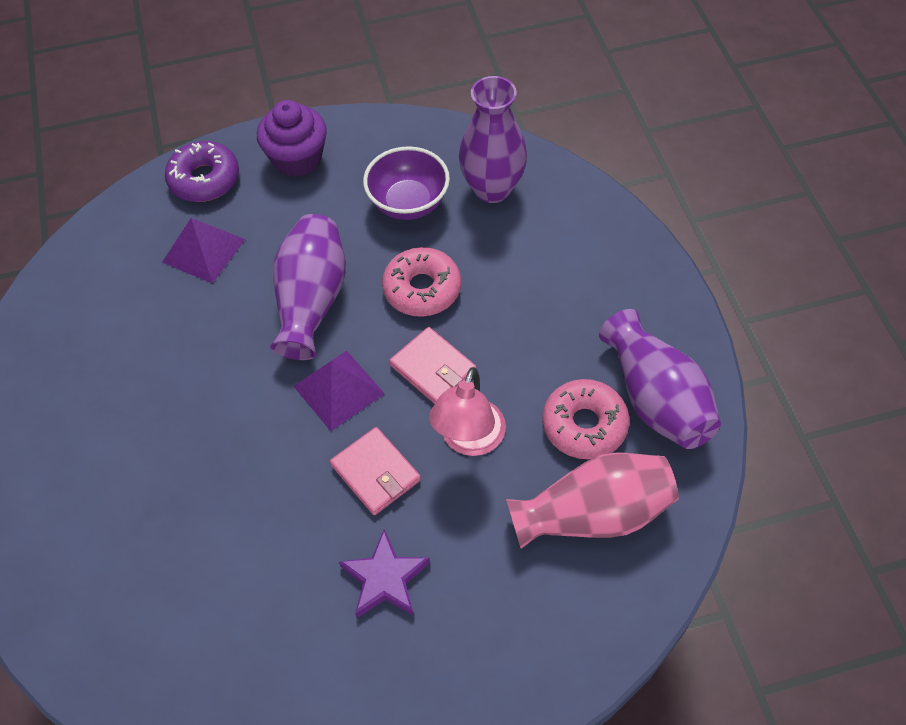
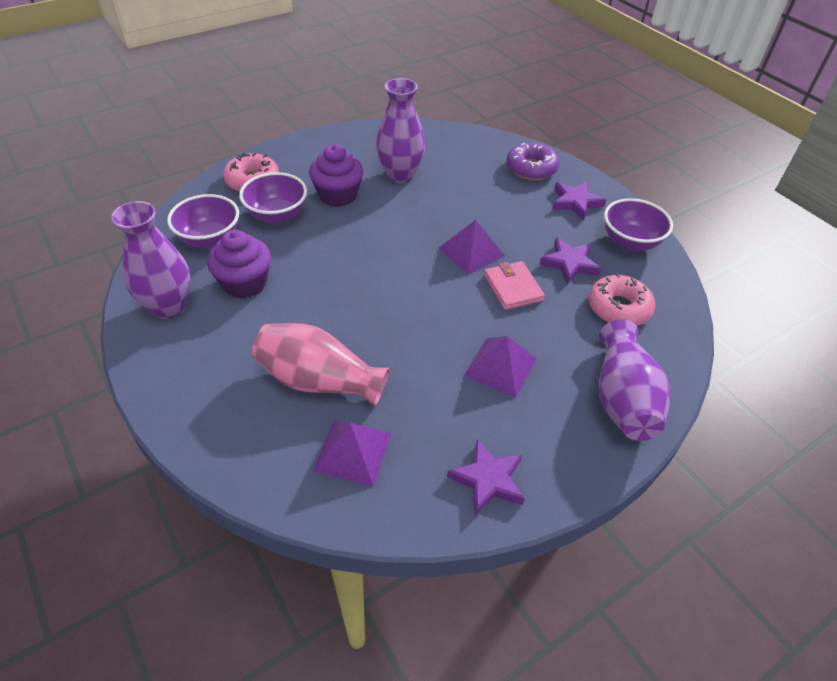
pink lamp: 1 -> 0
pink wallet: 2 -> 1
purple bowl: 1 -> 3
purple cupcake: 1 -> 2
purple pyramid: 2 -> 3
purple star: 1 -> 3

